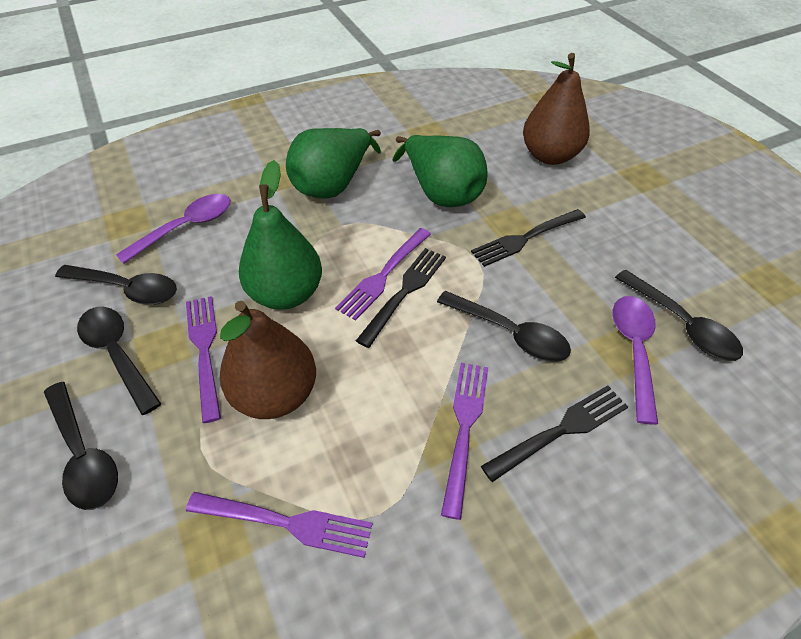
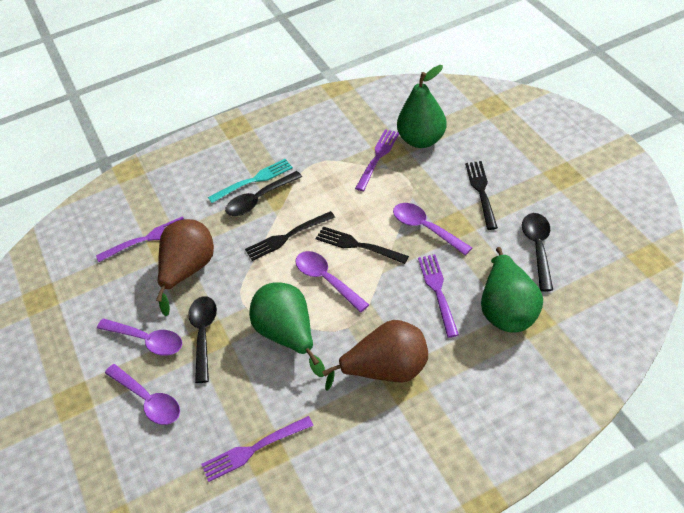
black spoon: 5 -> 3
purple spoon: 2 -> 4
turquoise fork: 0 -> 1

